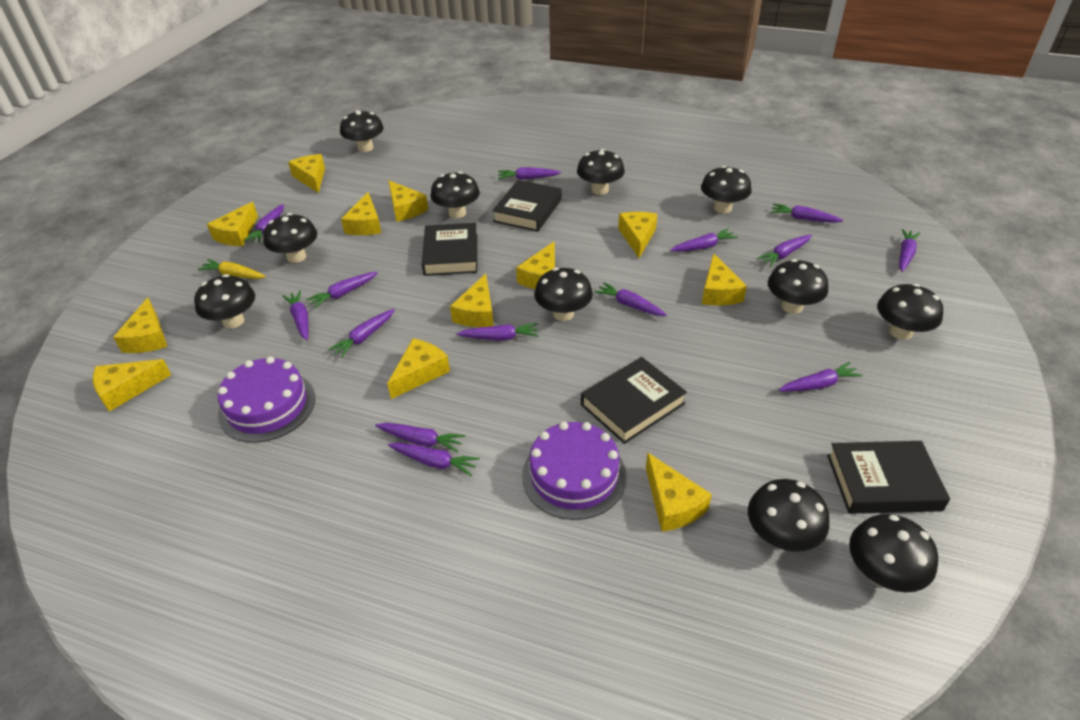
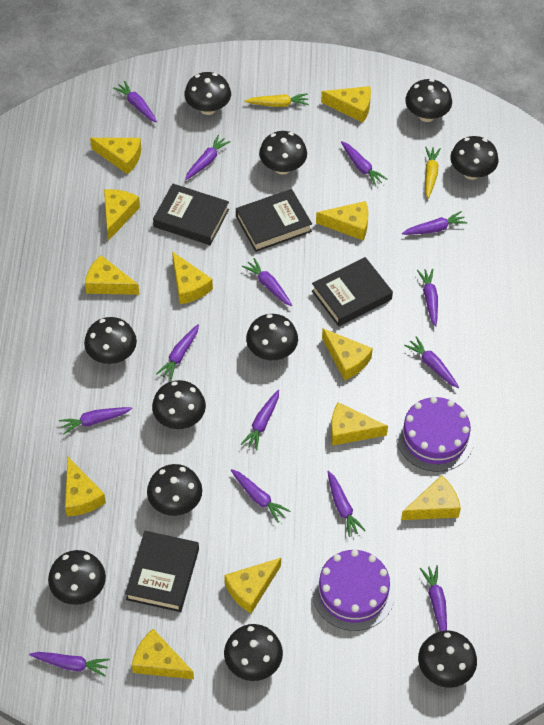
yellow carrot: 1 -> 2

